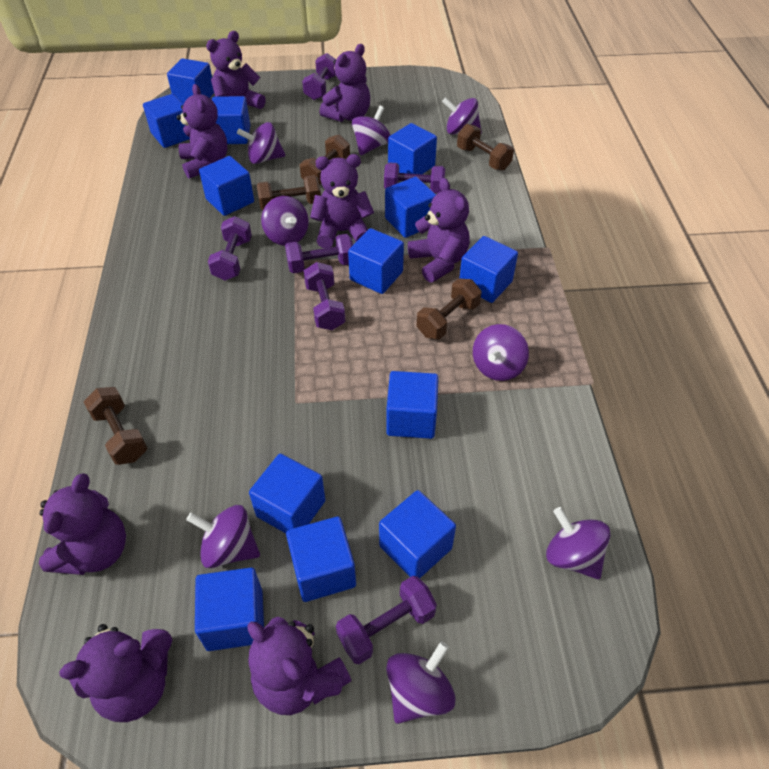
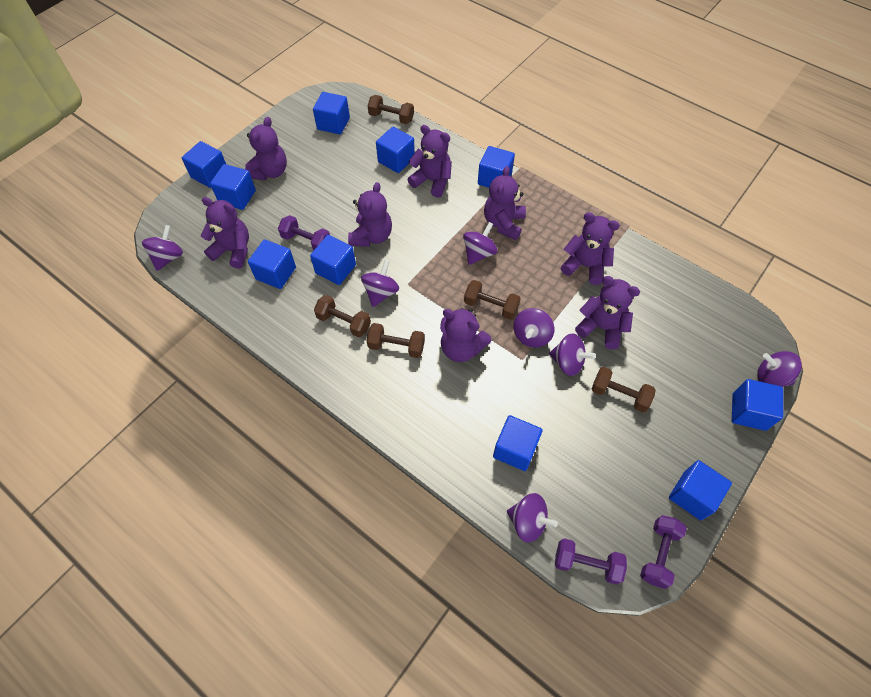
blue cube: 13 -> 10
purple dumbbell: 6 -> 3
purple spinning top: 8 -> 7

